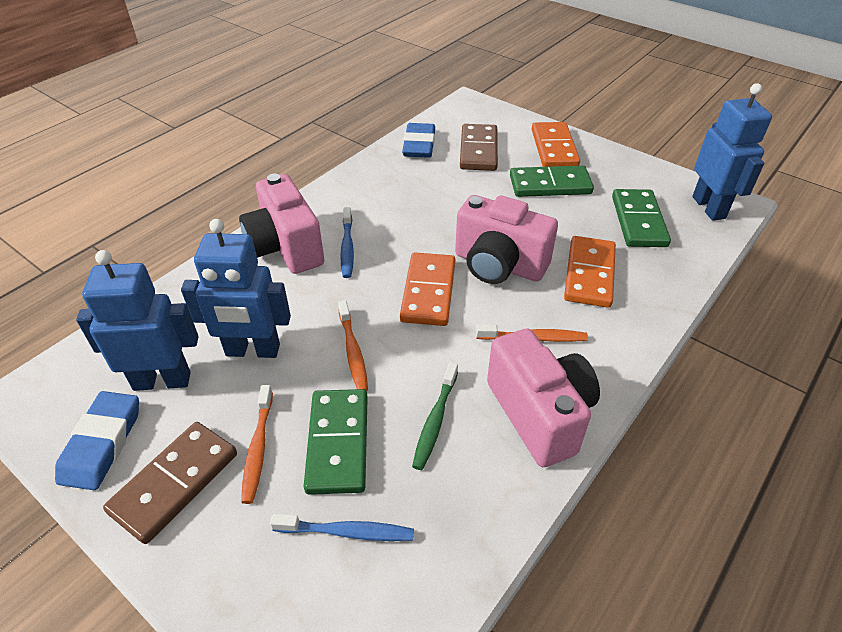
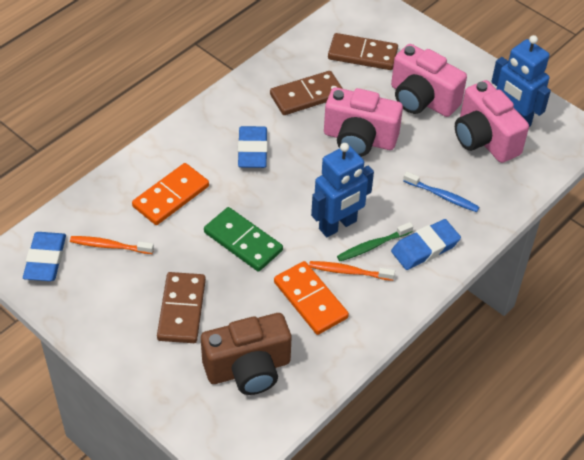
blue eraser: 2 -> 3
blue robot: 3 -> 2
blue toothbrush: 2 -> 1
brown camera: 0 -> 1
brown domino: 2 -> 3
green domino: 3 -> 1
orange domino: 3 -> 2
orange toothbrush: 3 -> 2

